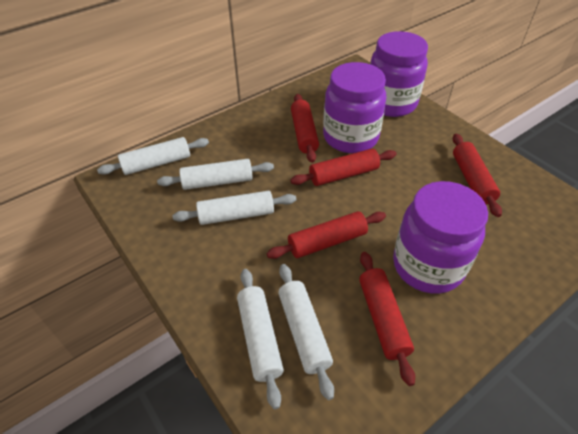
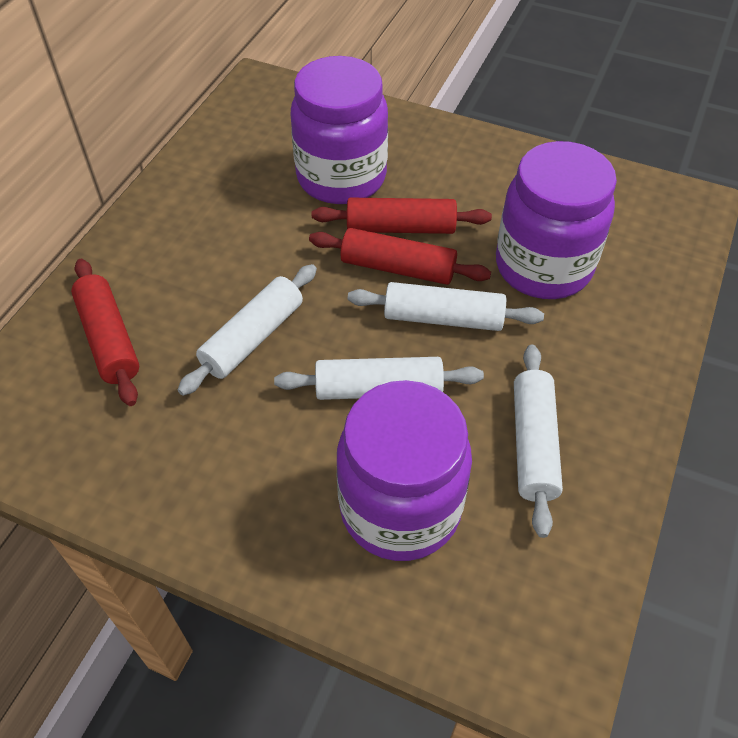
red rolling pin: 5 -> 3
white rolling pin: 5 -> 4

